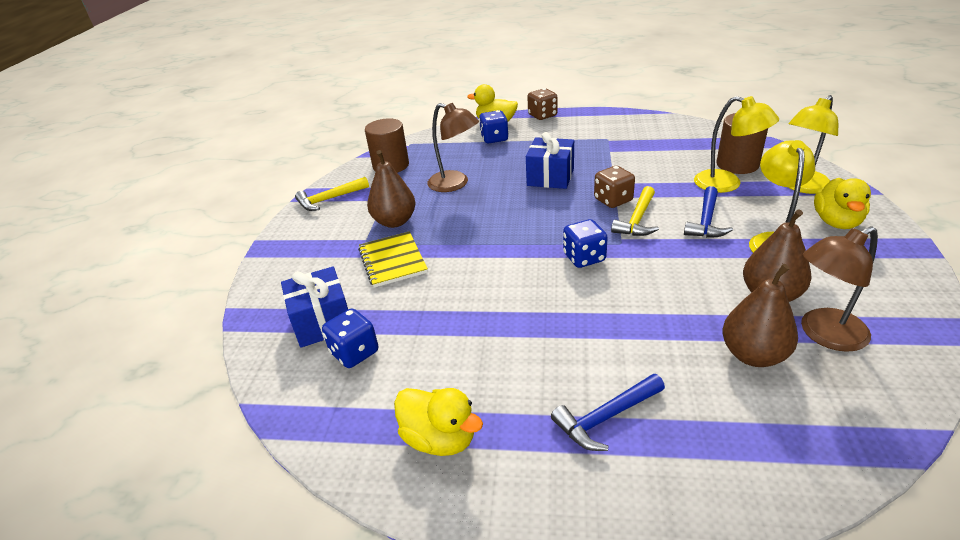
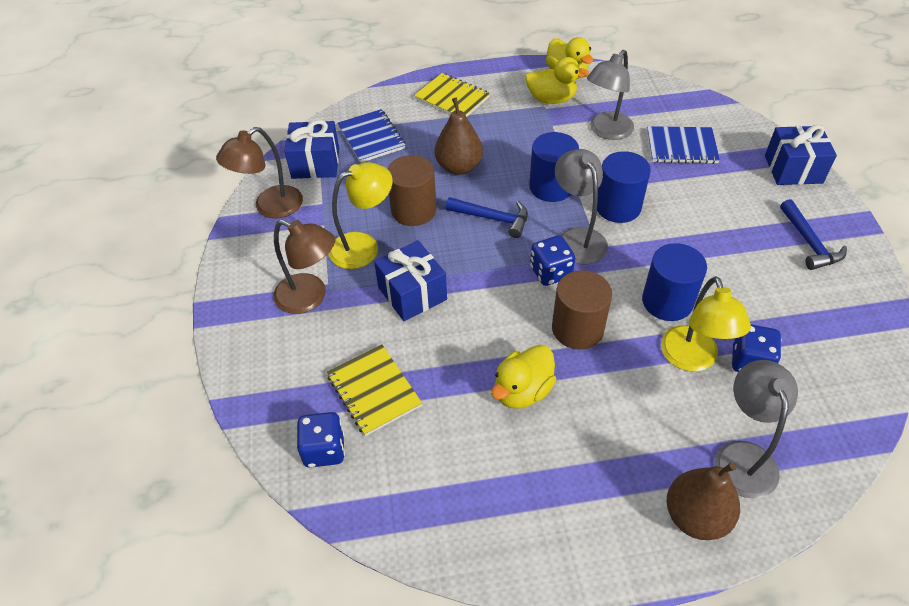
blue cylinder: 0 -> 3
blue gift: 2 -> 3
blue notebook: 0 -> 2
brown dice: 2 -> 0
brown pear: 3 -> 2
grey lamp: 0 -> 3
yellow hammer: 2 -> 0
yellow lamp: 3 -> 2
yellow notebook: 1 -> 2

